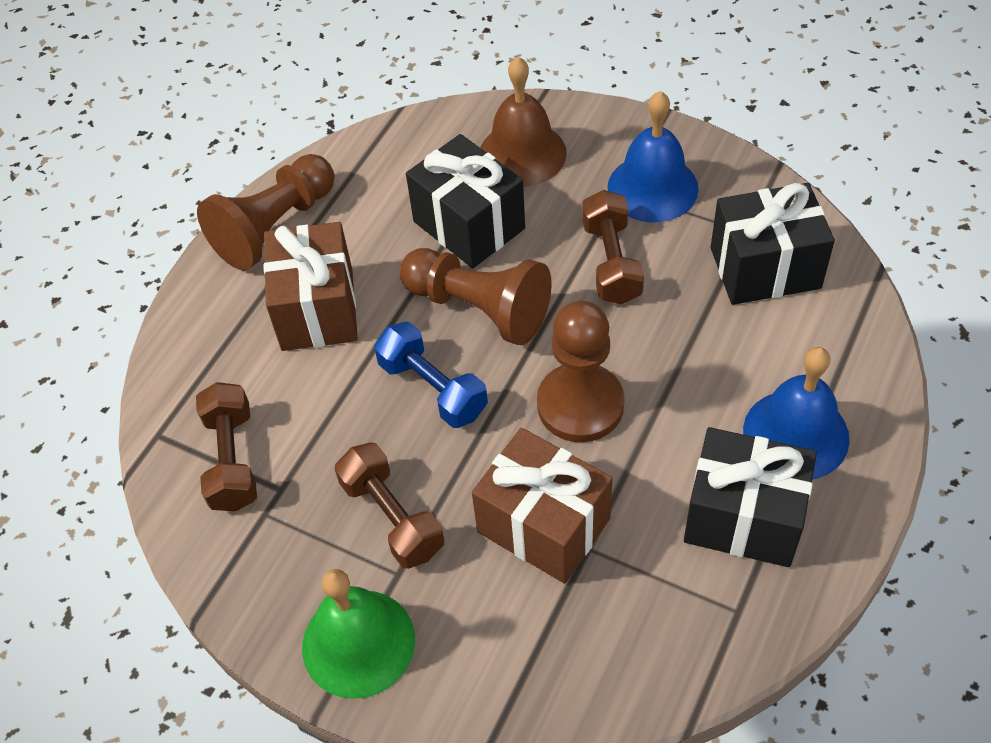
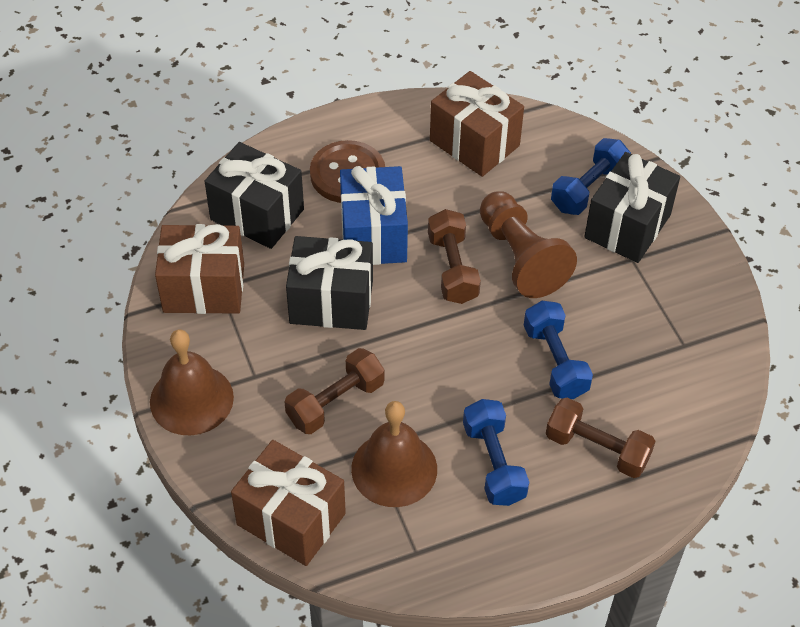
blue bell: 2 -> 0
blue dumbbell: 1 -> 3
blue gift: 0 -> 1
brown bell: 1 -> 2
brown button: 0 -> 1
brown gift: 2 -> 3
brown pawn: 3 -> 1
green bell: 1 -> 0

